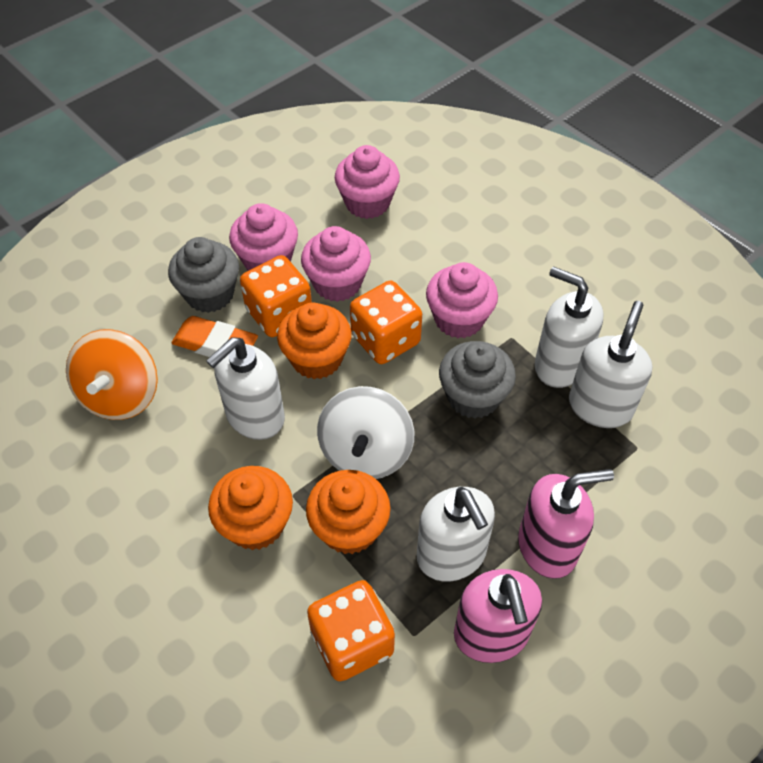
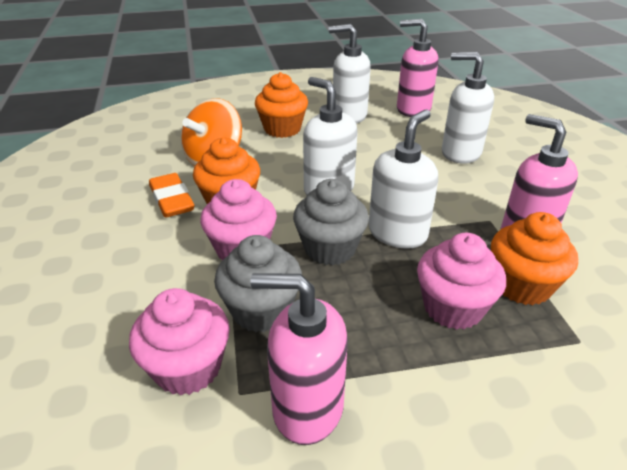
orange dice: 3 -> 0
pink cupcake: 4 -> 3
pink soap dispenser: 2 -> 3
white spinning top: 1 -> 0

